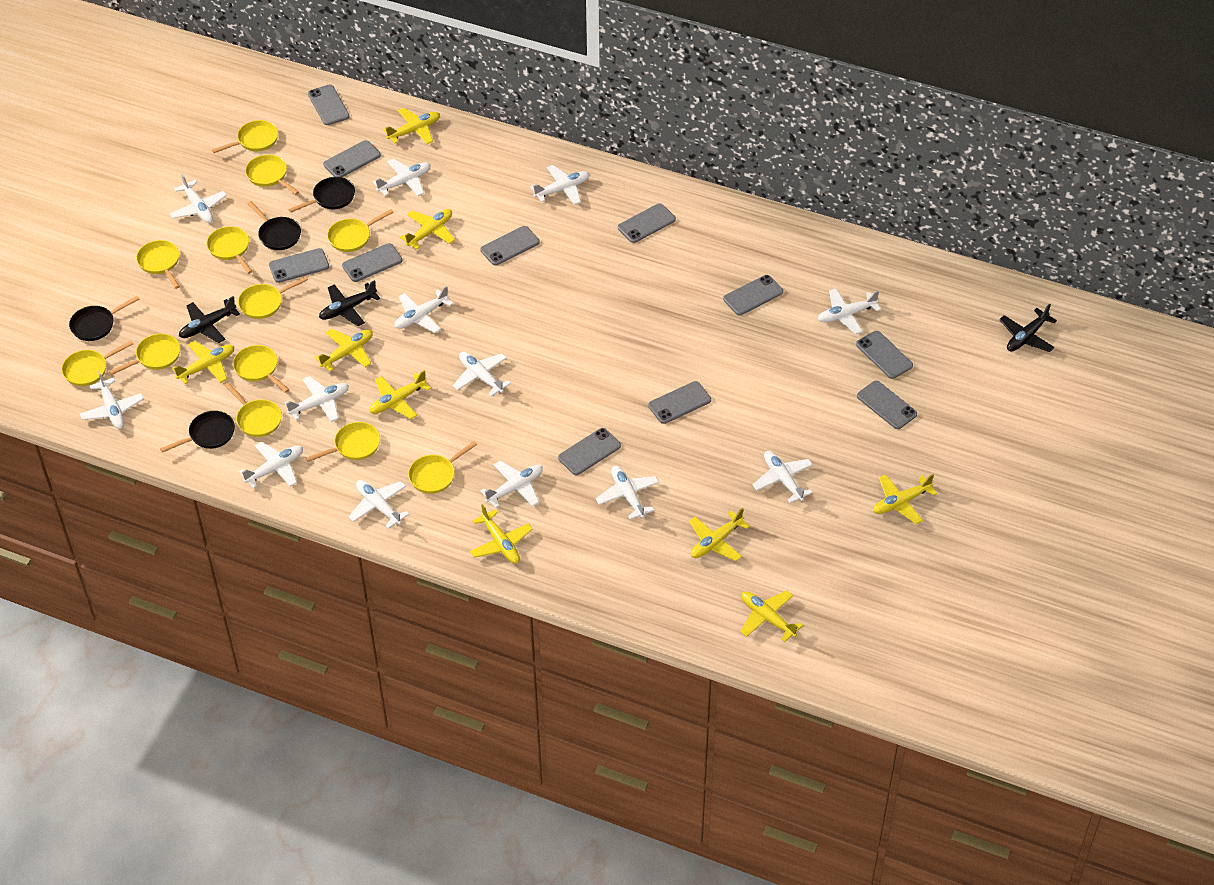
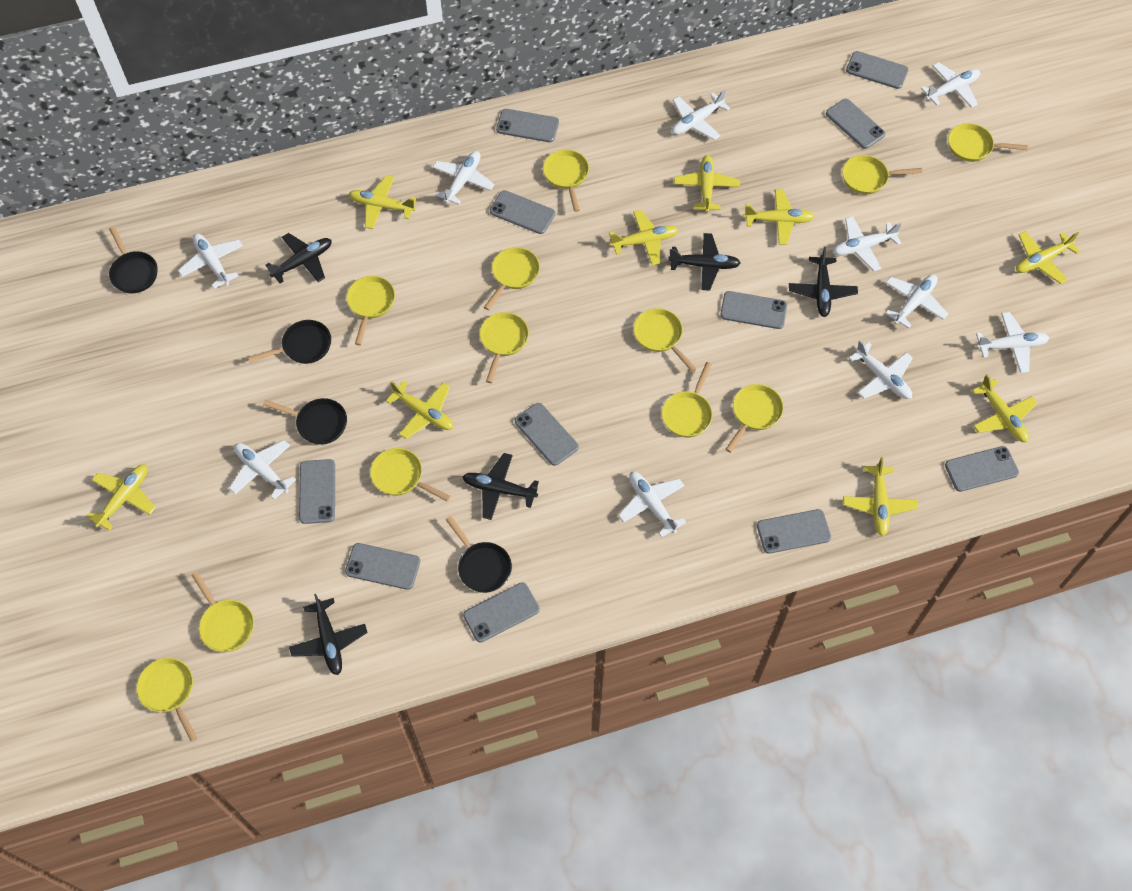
black plane: 3 -> 5
white plane: 13 -> 10

